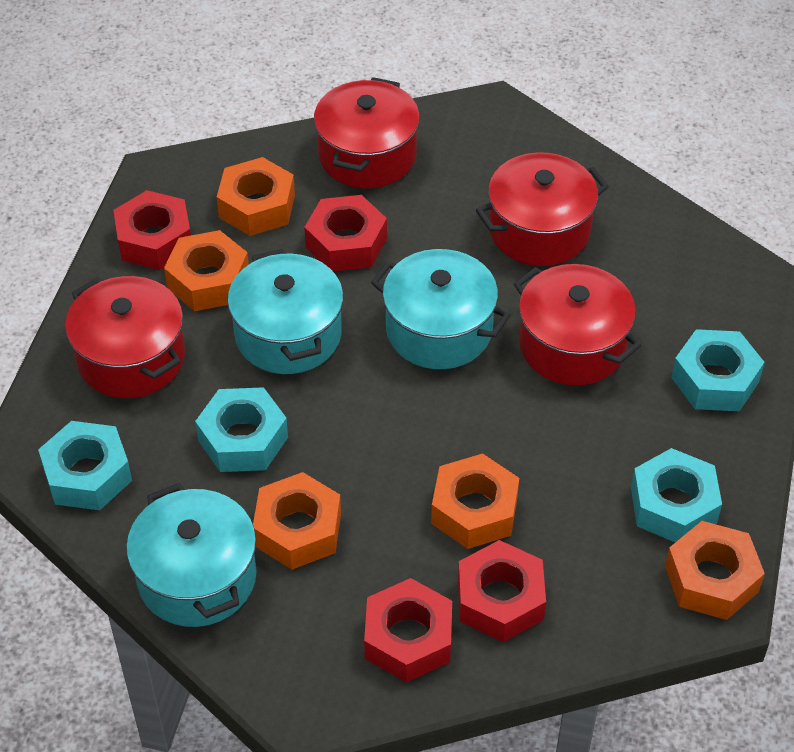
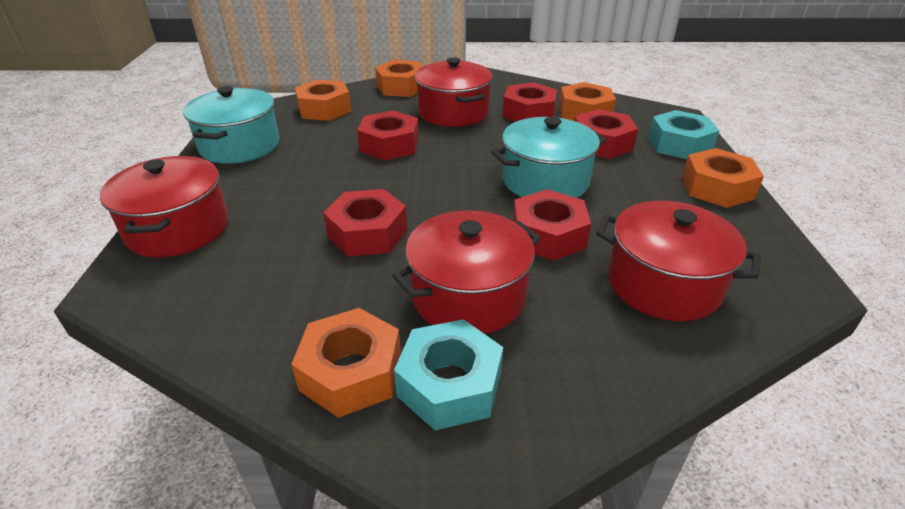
red nut: 4 -> 5
turquoise nut: 4 -> 2
turquoise pot: 3 -> 2

